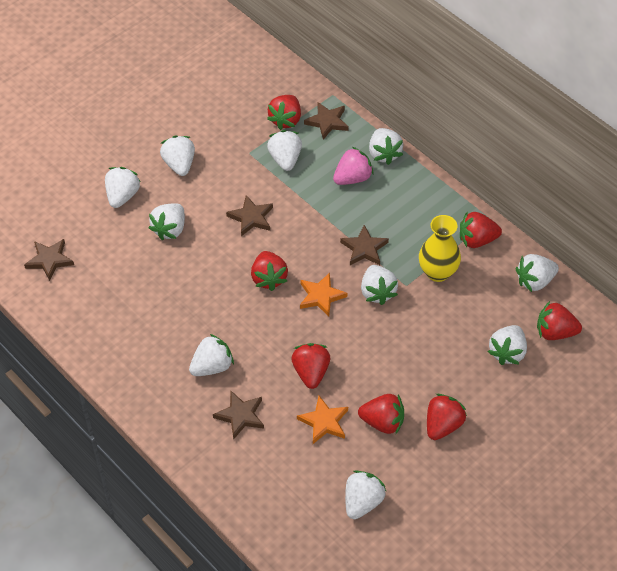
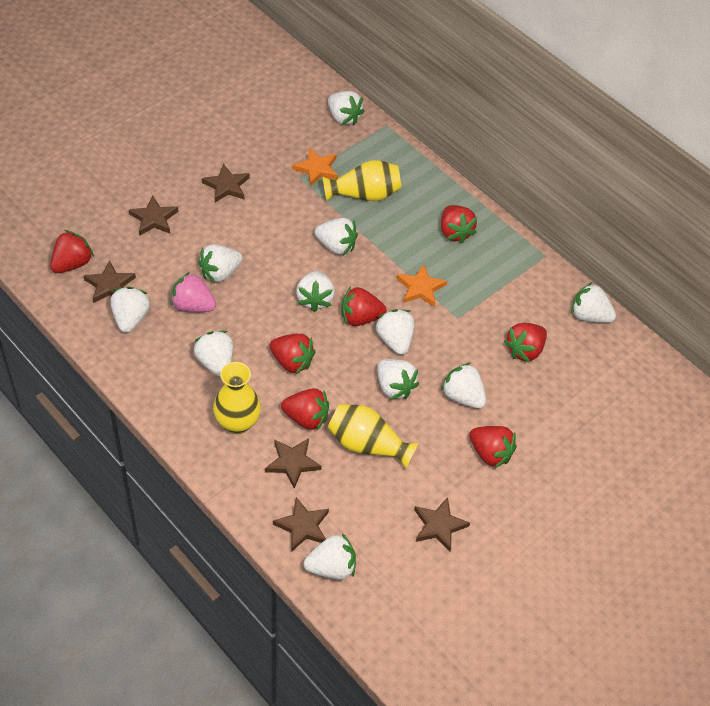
brown star: 5 -> 6
white strawberry: 10 -> 11
yellow vase: 1 -> 3

